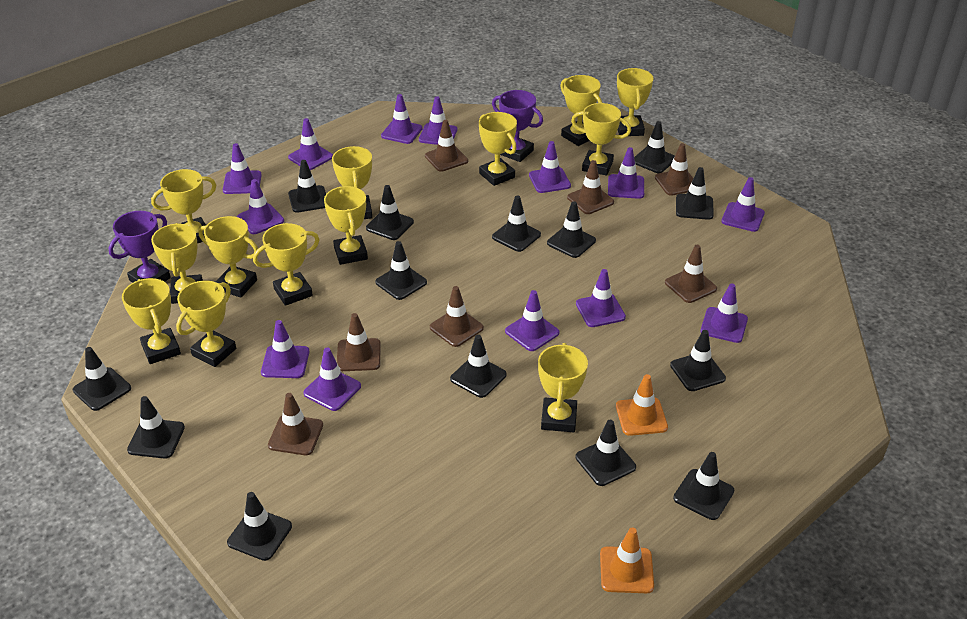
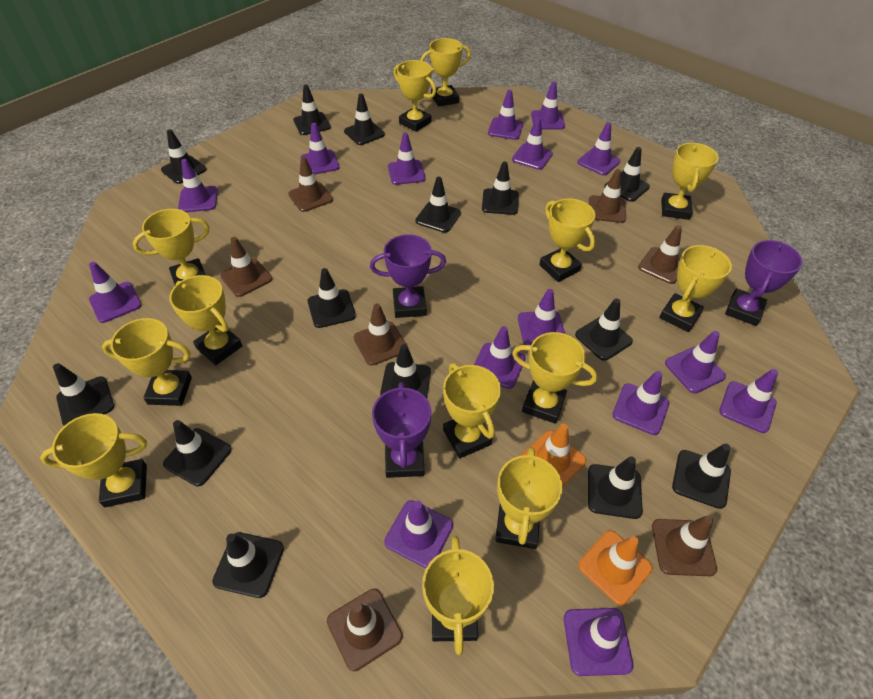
purple traffic cone: 13 -> 15
purple trophy: 2 -> 3

